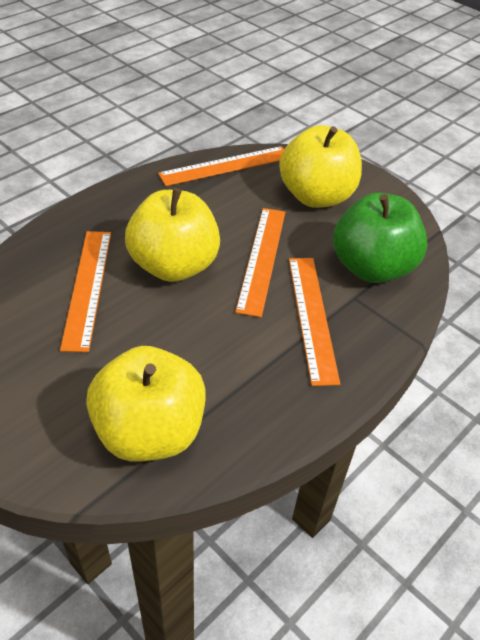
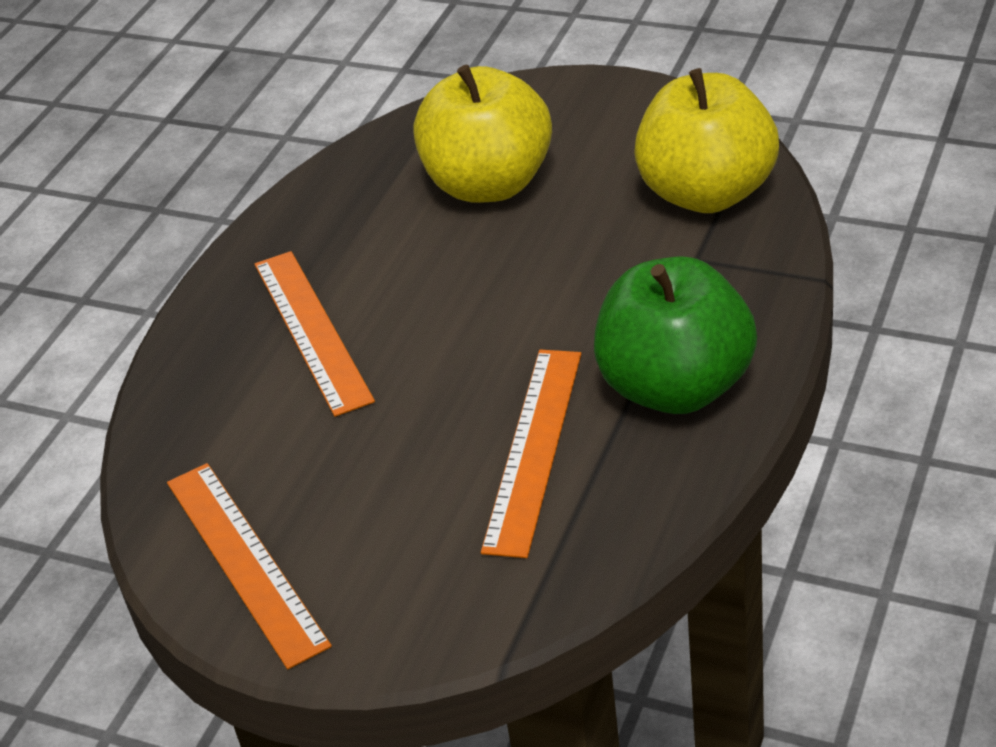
orange ruler: 4 -> 3
yellow apple: 3 -> 2

